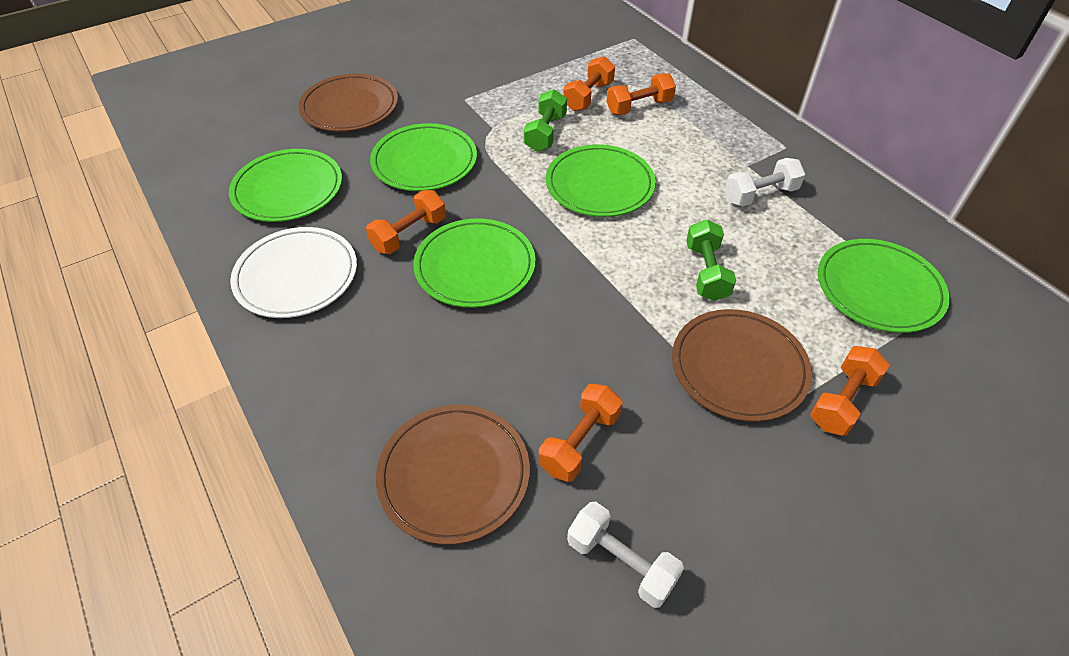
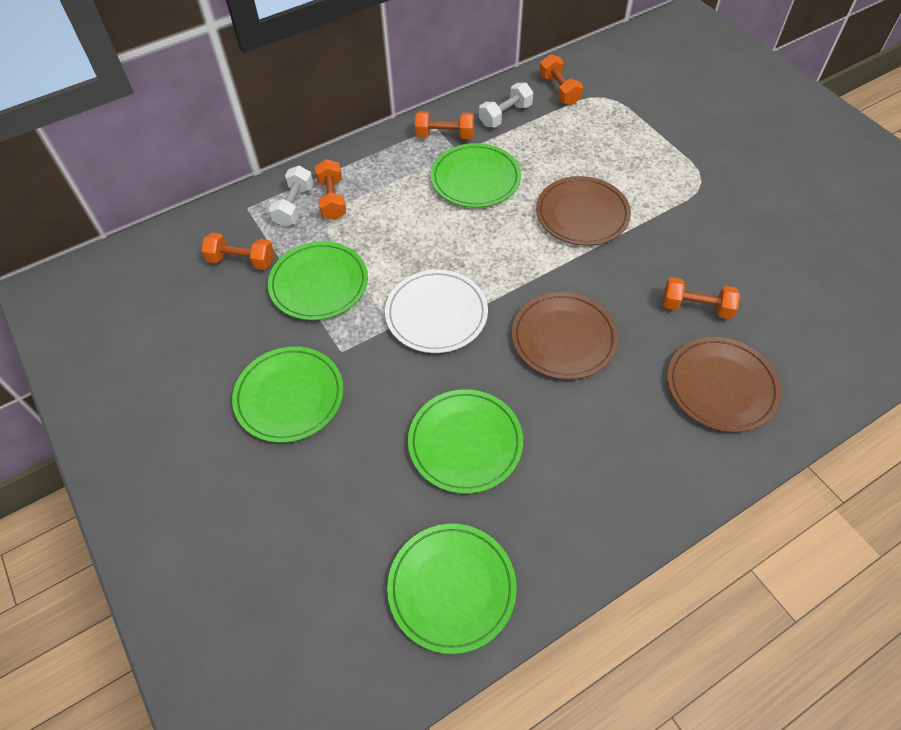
green dumbbell: 2 -> 0

